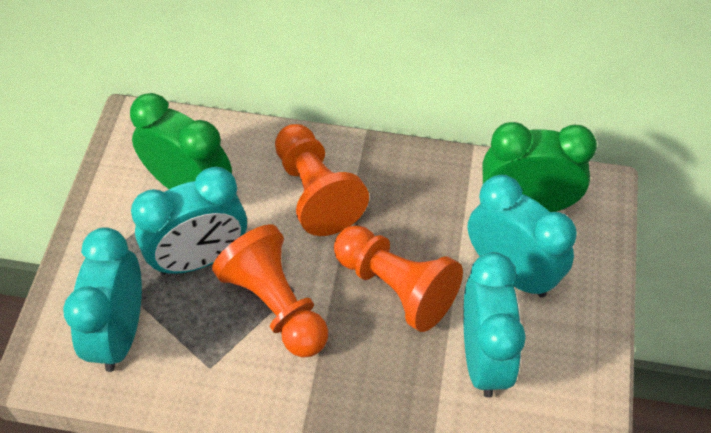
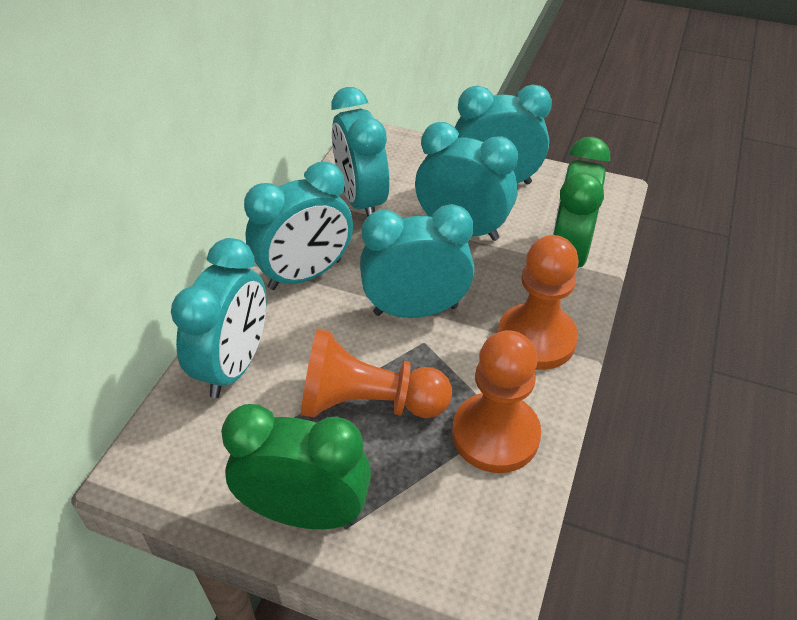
turquoise clock: 4 -> 6

